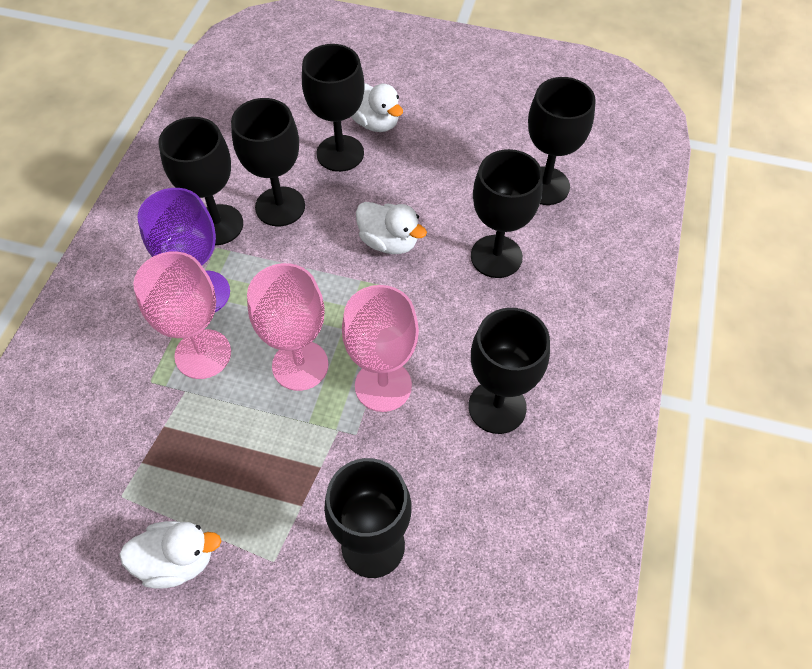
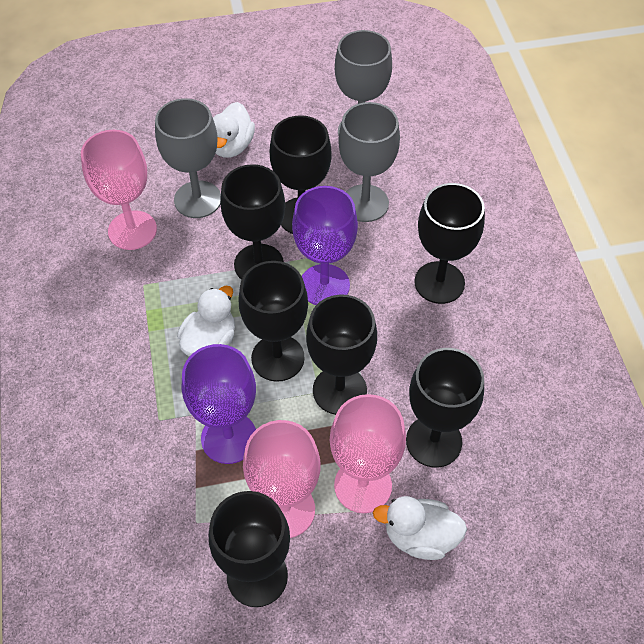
grey goblet: 0 -> 3
purple goblet: 1 -> 2

